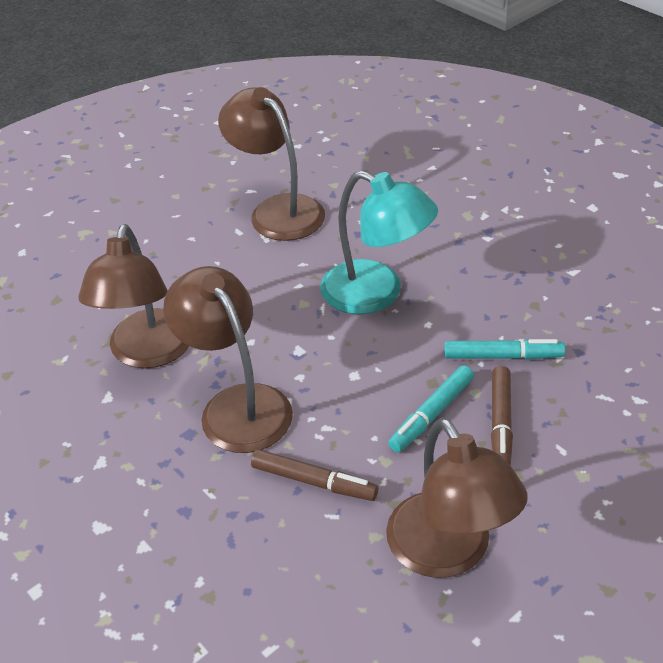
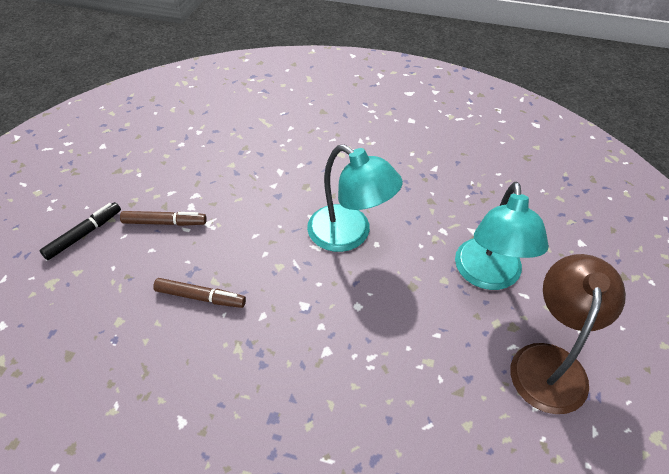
black marker: 0 -> 1
brown lamp: 4 -> 1
turquoise lamp: 1 -> 2
turquoise marker: 2 -> 0

